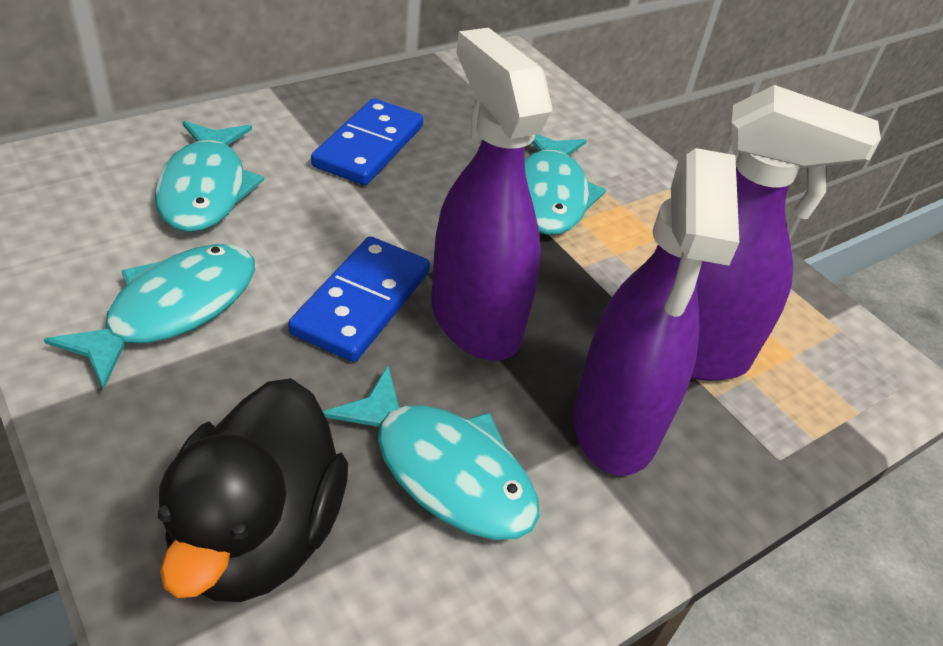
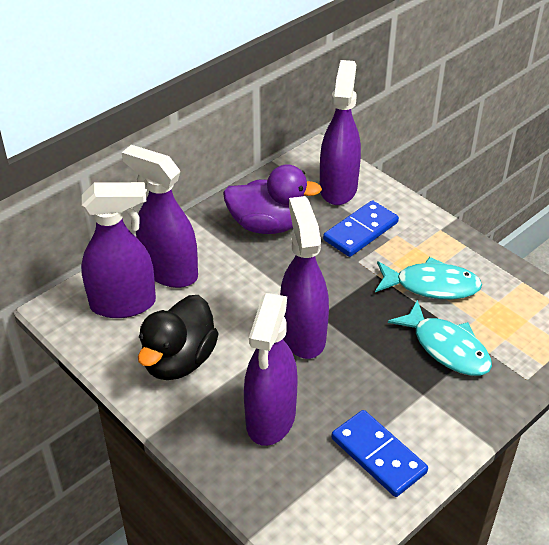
purple duck: 0 -> 1
purple spray bottle: 3 -> 5
turquoise fish: 4 -> 2

